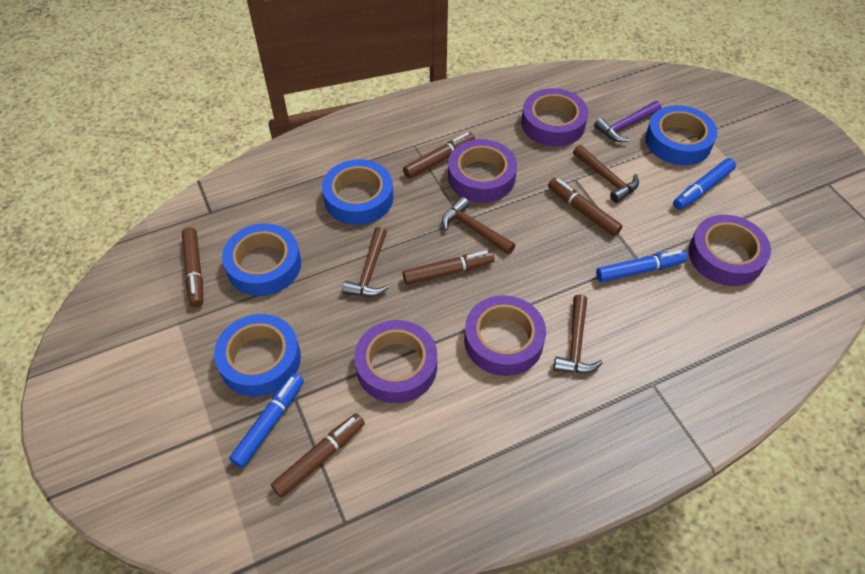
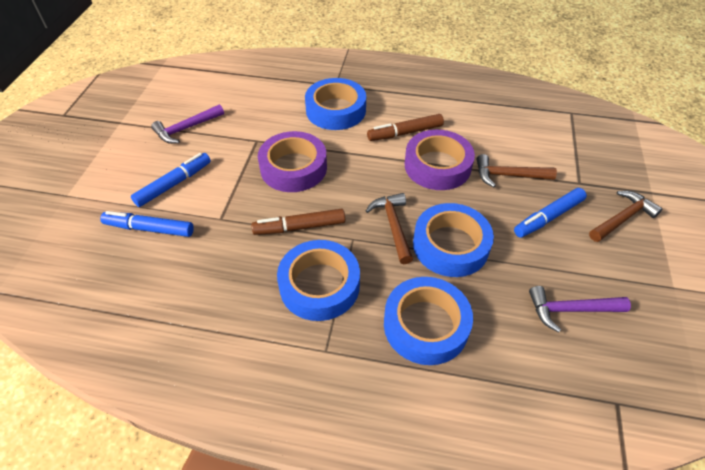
brown hammer: 4 -> 3
brown marker: 5 -> 2
purple hammer: 1 -> 2
purple tape: 5 -> 2

